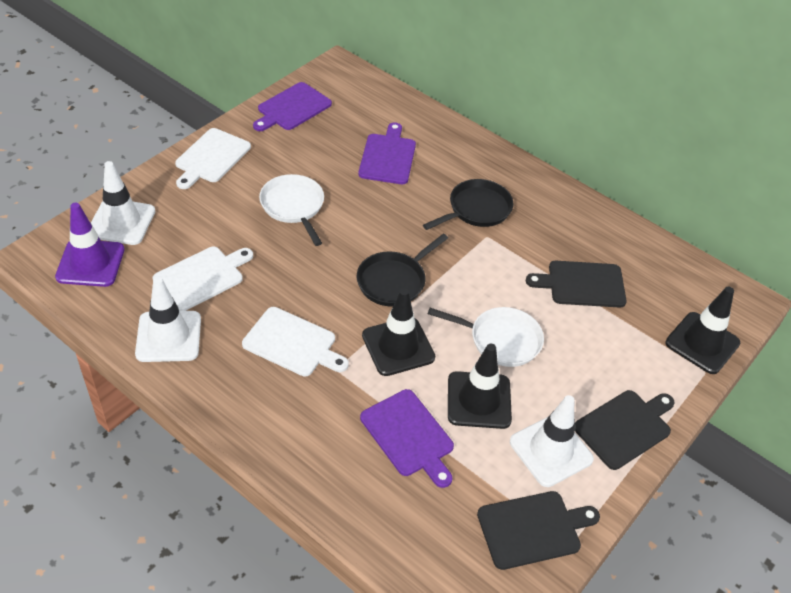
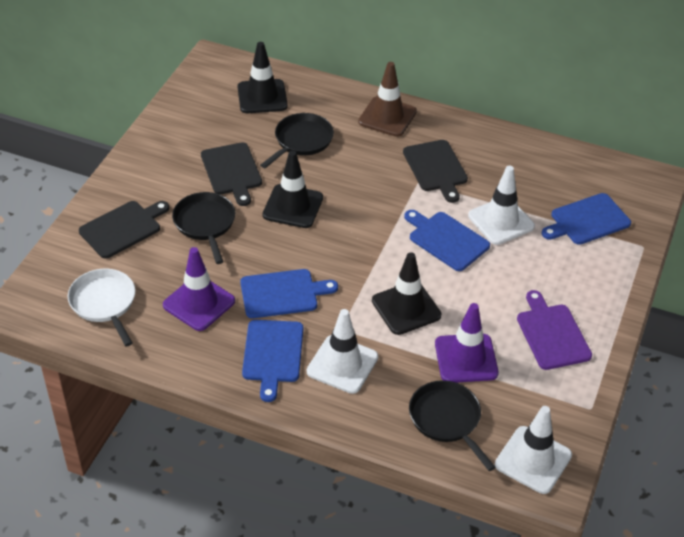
black pan: 2 -> 3
blue cutting board: 0 -> 4
brown traffic cone: 0 -> 1
purple cutting board: 3 -> 1
purple traffic cone: 1 -> 2
white cutting board: 3 -> 0
white pan: 2 -> 1

